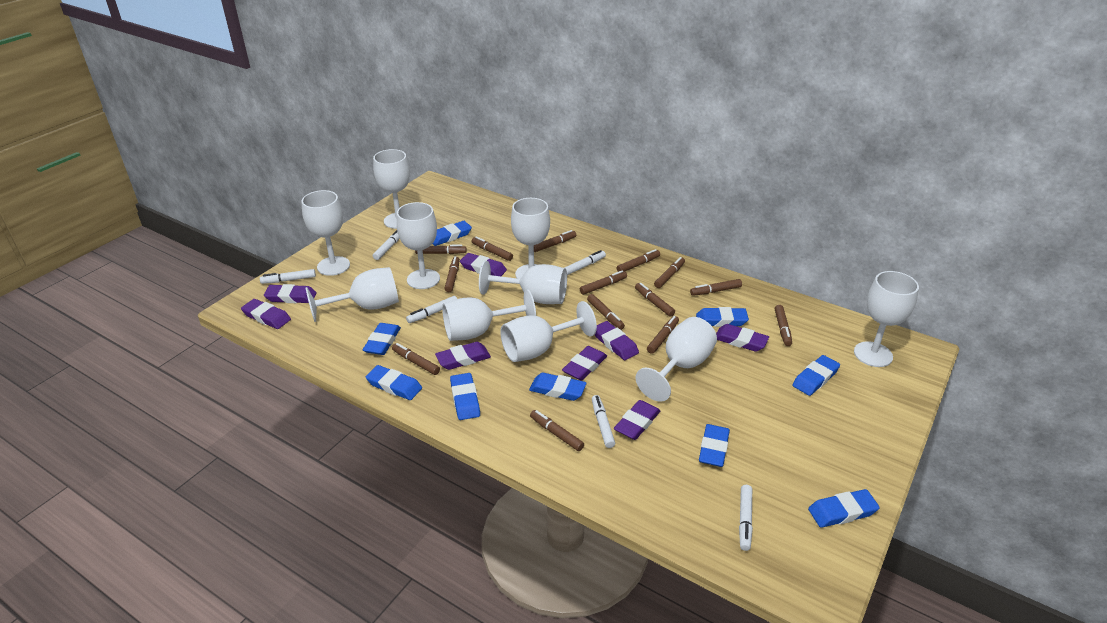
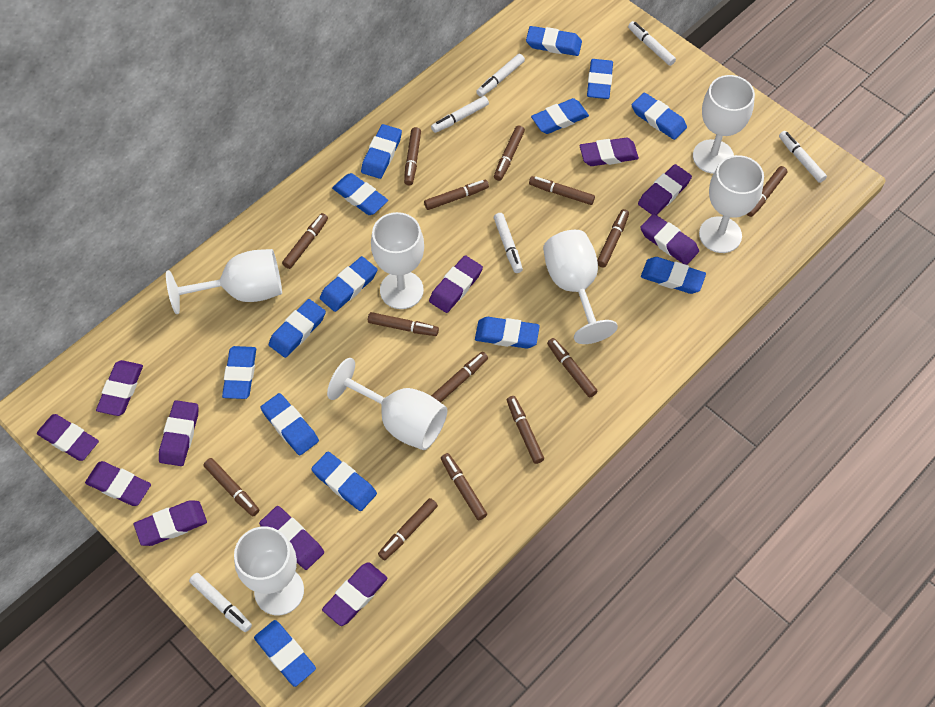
blue eraser: 9 -> 14
purple eraser: 8 -> 11
white goblet: 10 -> 7

